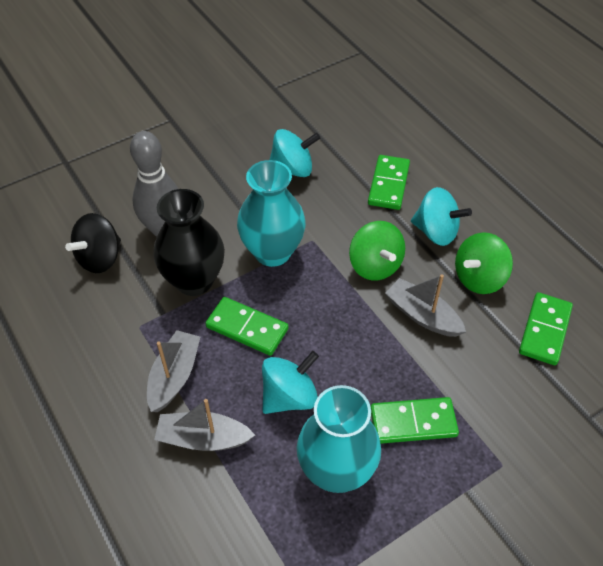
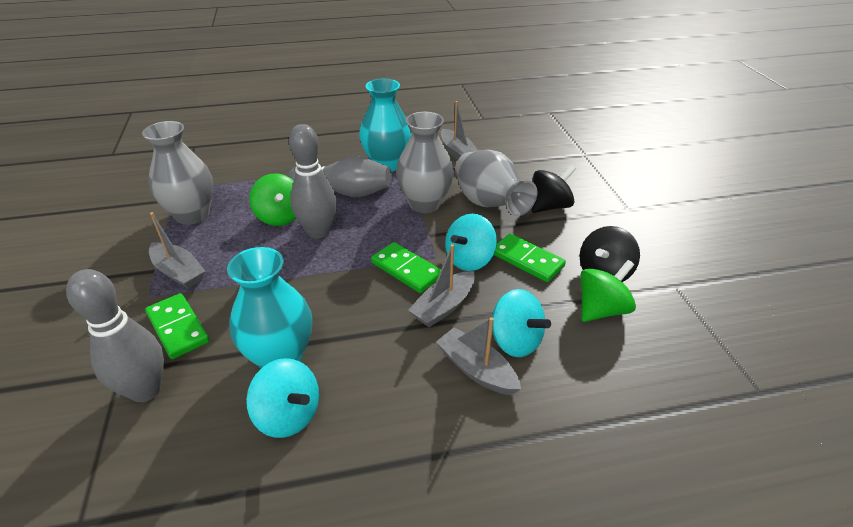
black spinning top: 1 -> 2
black vase: 1 -> 0
green domino: 4 -> 3
grey boat: 3 -> 4
grey bowling pin: 1 -> 3
grey vase: 0 -> 3

